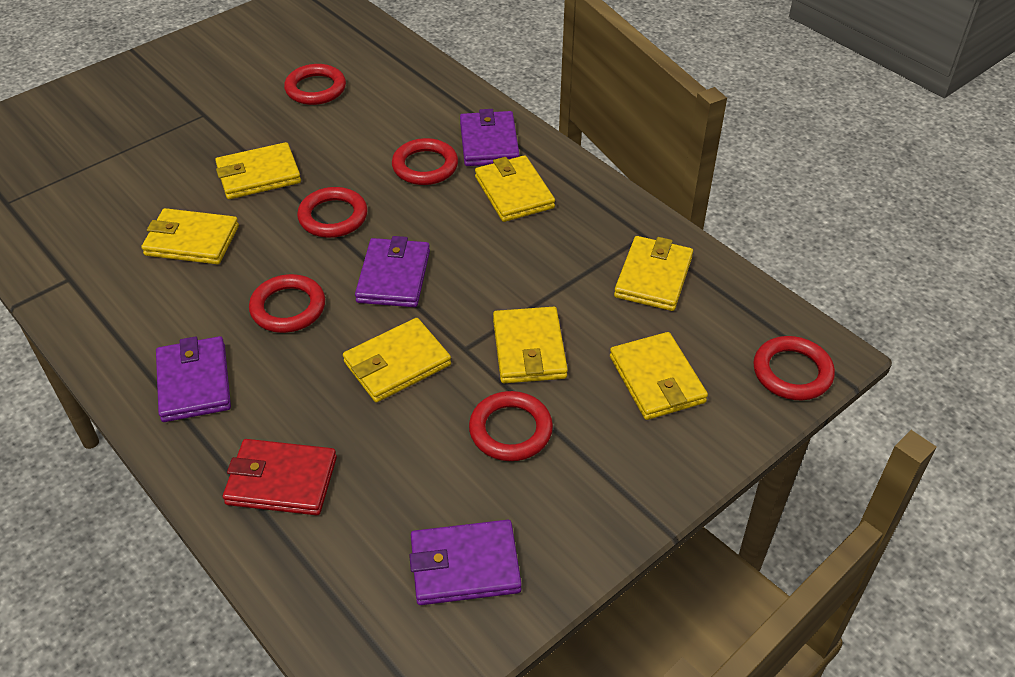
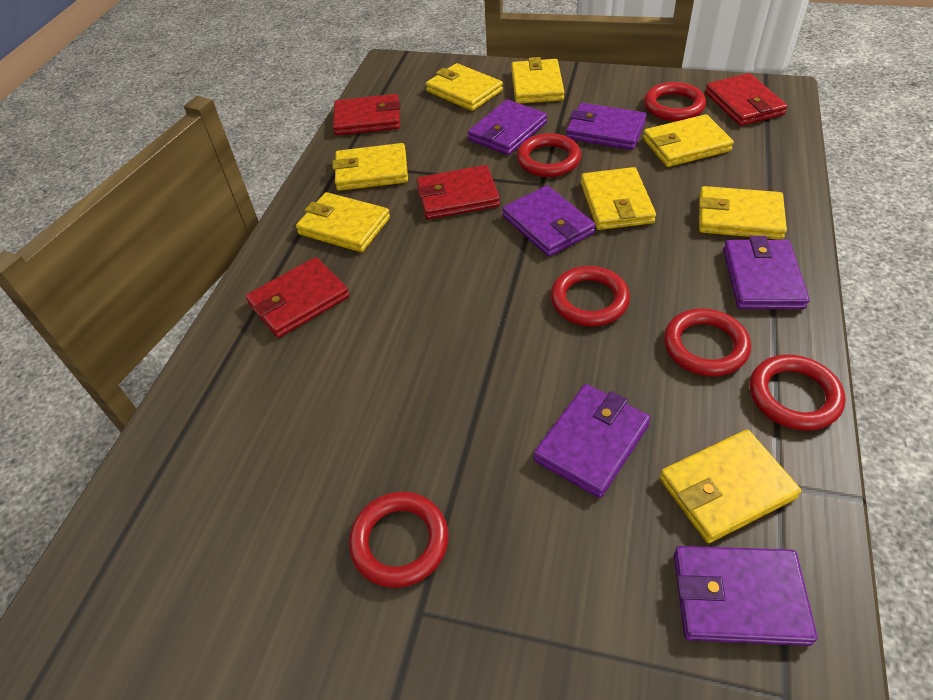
purple wallet: 4 -> 6
red wallet: 1 -> 4
yellow wallet: 7 -> 8

